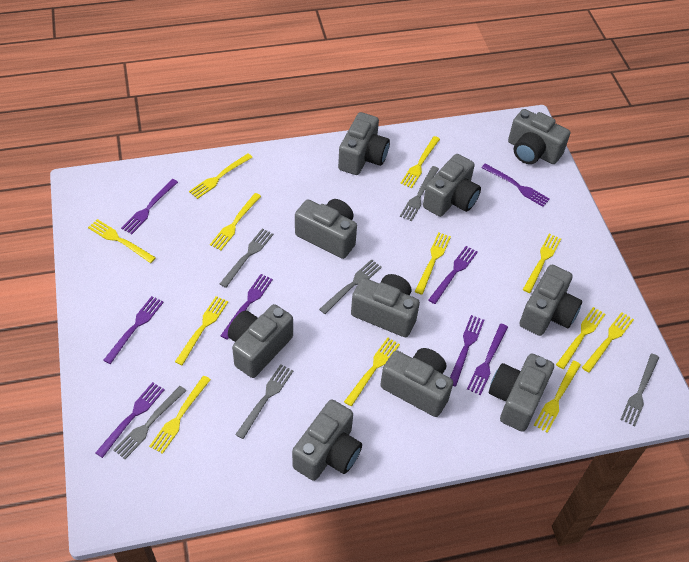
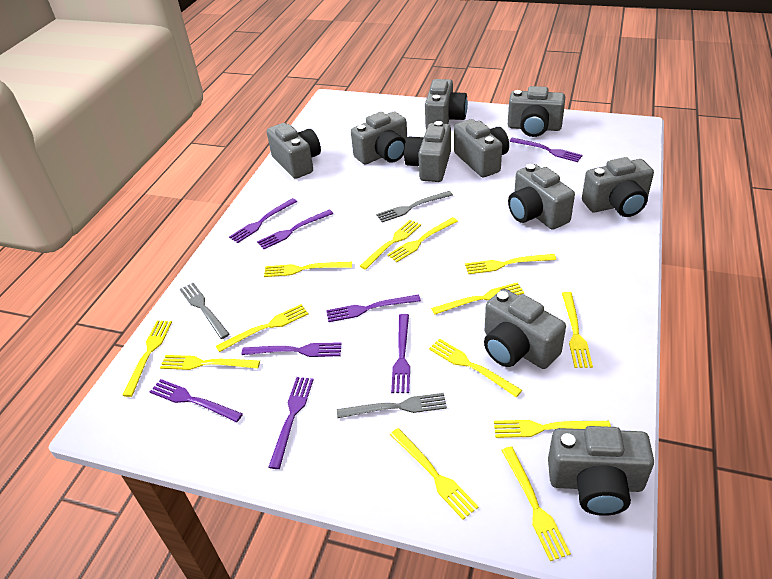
grey fork: 6 -> 3
yellow fork: 12 -> 13

